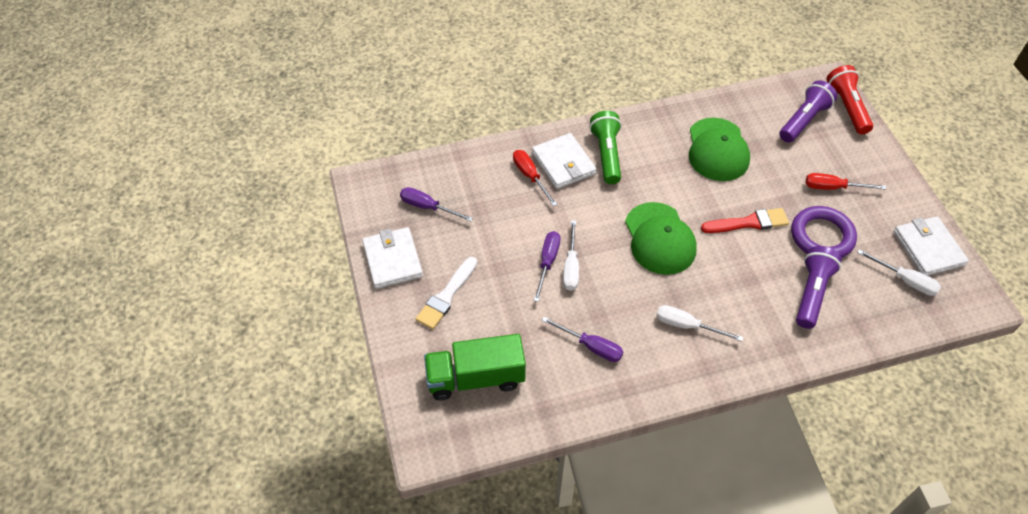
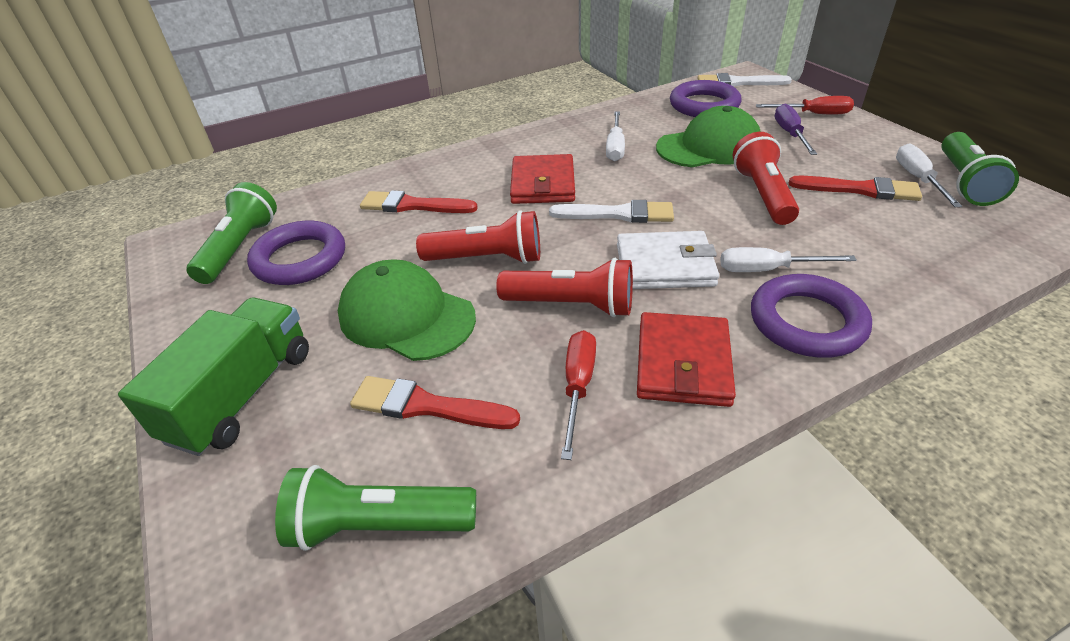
green flashlight: 1 -> 3
purple flashlight: 2 -> 0
purple ring: 1 -> 3
purple screwdriver: 3 -> 1
red brush: 1 -> 3
red flashlight: 1 -> 3
red wallet: 0 -> 2
white brush: 1 -> 2
white wallet: 3 -> 1

